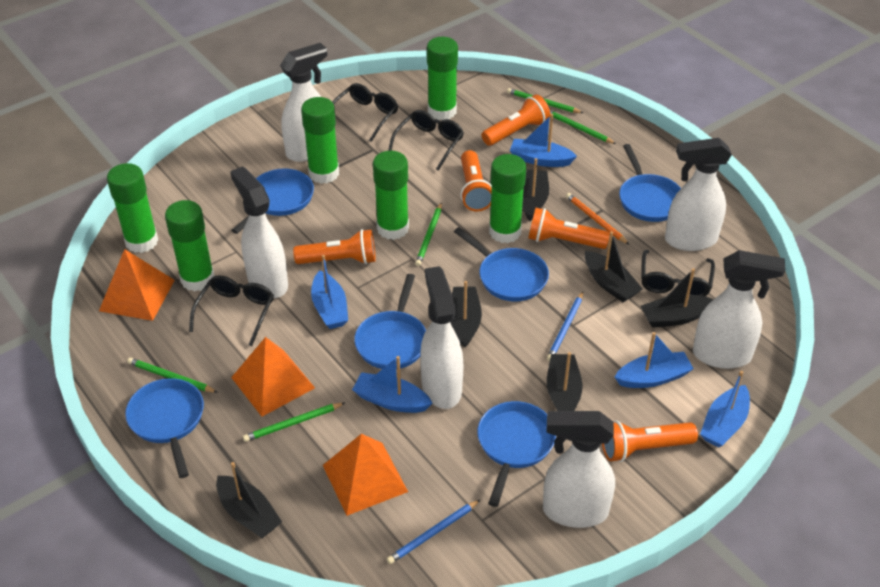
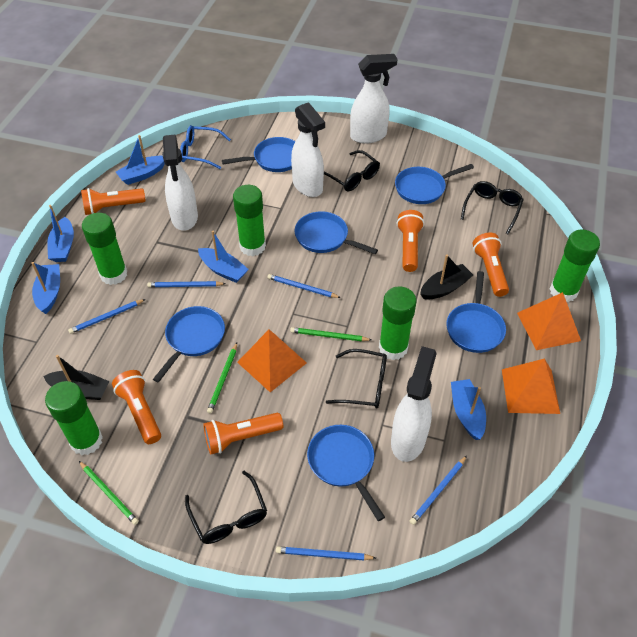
black boat: 6 -> 2
blue glasses: 0 -> 1
blue pencil: 2 -> 5
green glue stick: 6 -> 5
green pencil: 5 -> 3
orange pencil: 1 -> 0
white spray bottle: 6 -> 4

